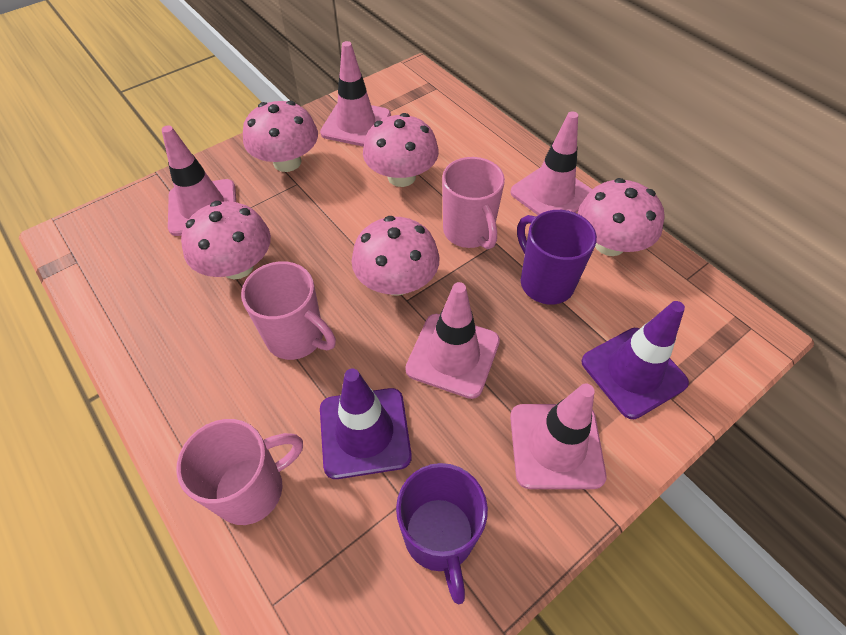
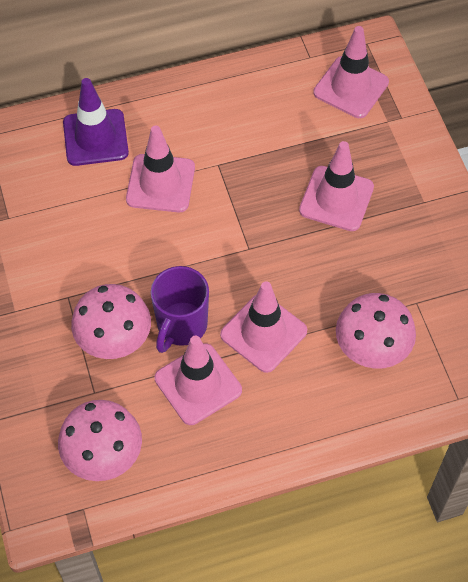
pink mug: 3 -> 0
pink mushroom: 5 -> 3
purple mug: 2 -> 1
purple traffic cone: 2 -> 1

